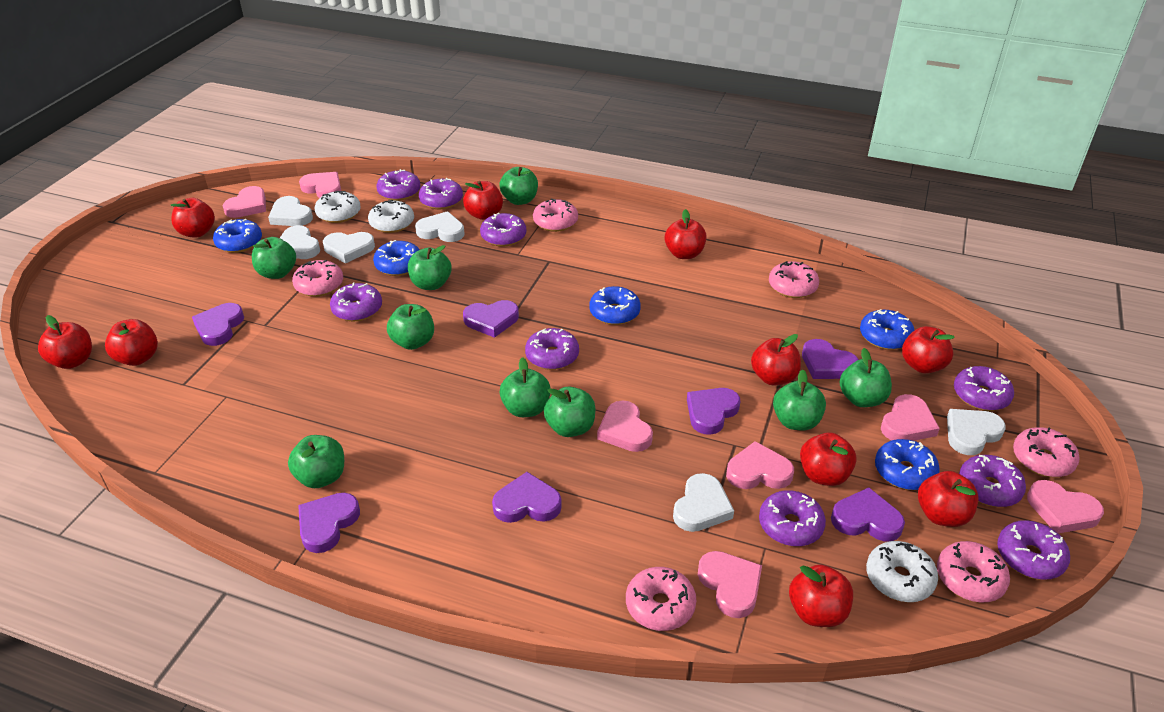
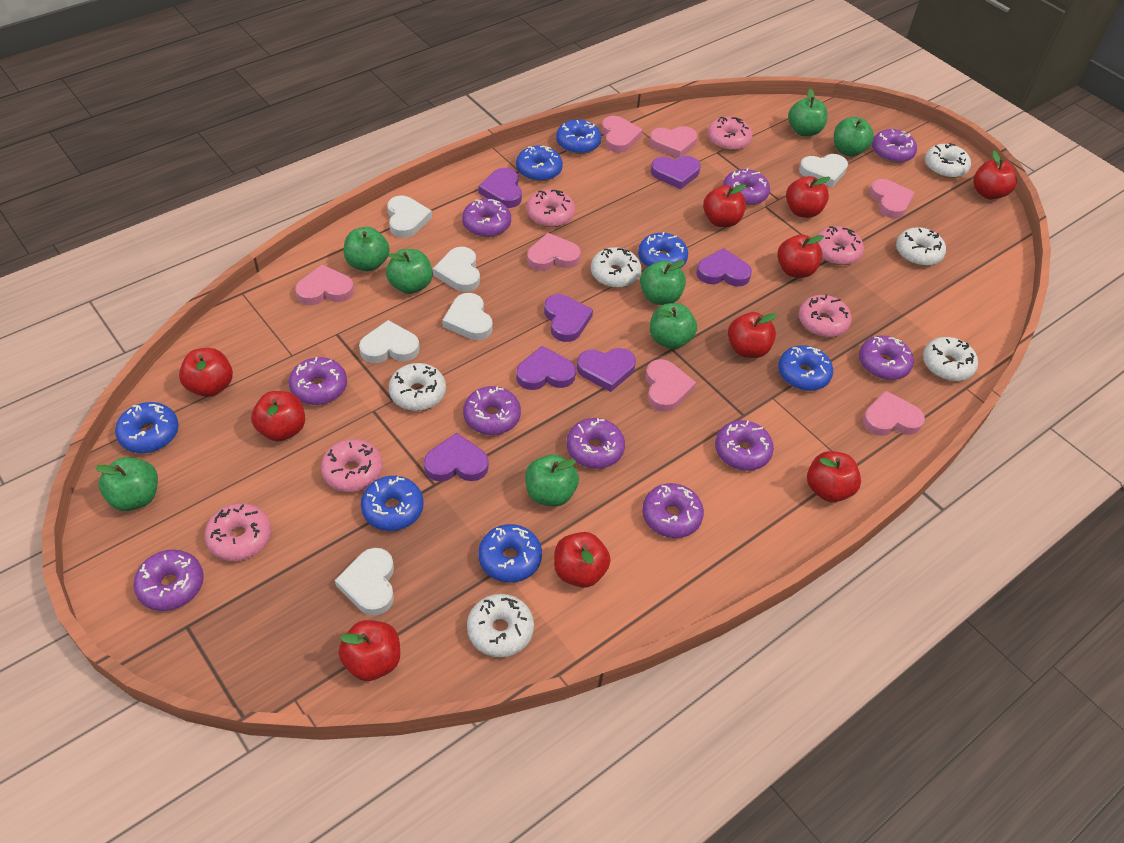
blue donut: 5 -> 7
green apple: 9 -> 8
purple donut: 9 -> 10
white donut: 3 -> 6

